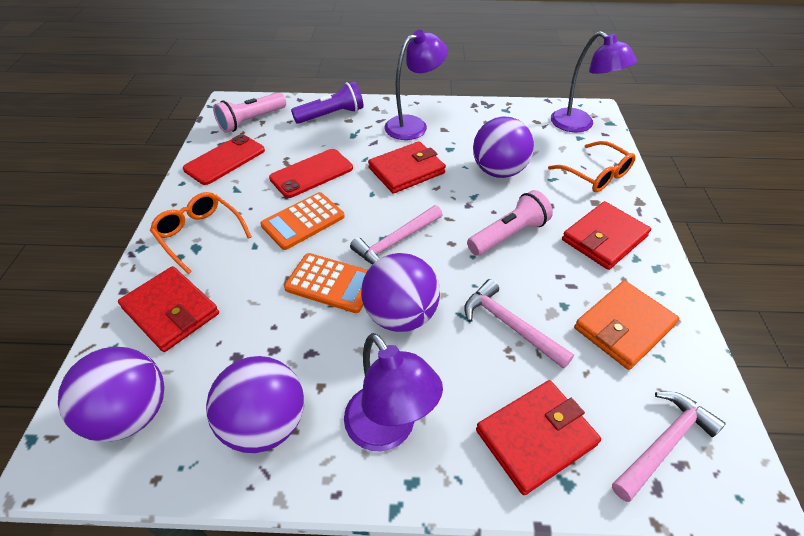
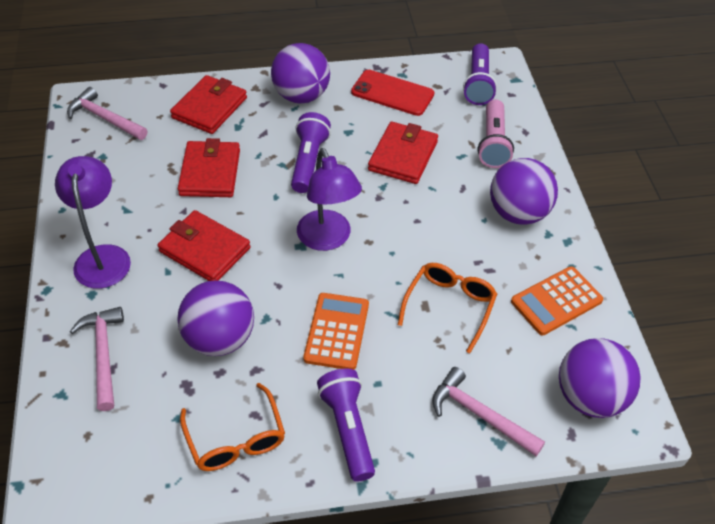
orange wallet: 1 -> 0
pink flashlight: 2 -> 1
purple flashlight: 1 -> 3
purple lamp: 3 -> 2
red phone: 2 -> 1

